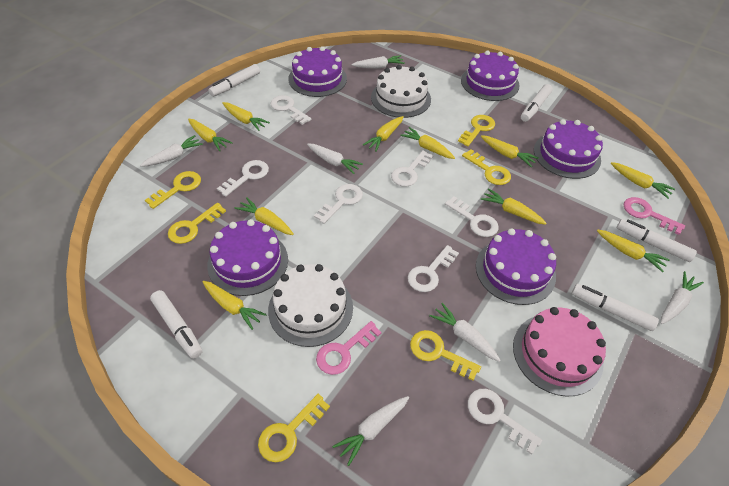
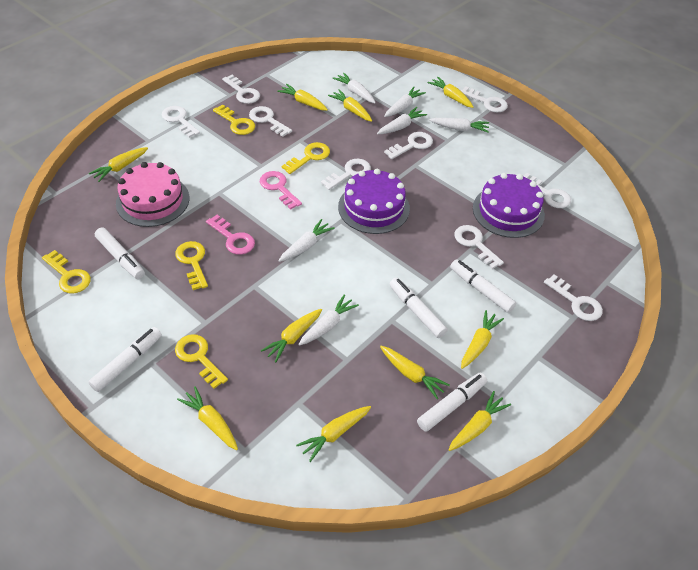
purple cake: 5 -> 2
white cake: 2 -> 0
white key: 7 -> 9
yellow key: 6 -> 5

